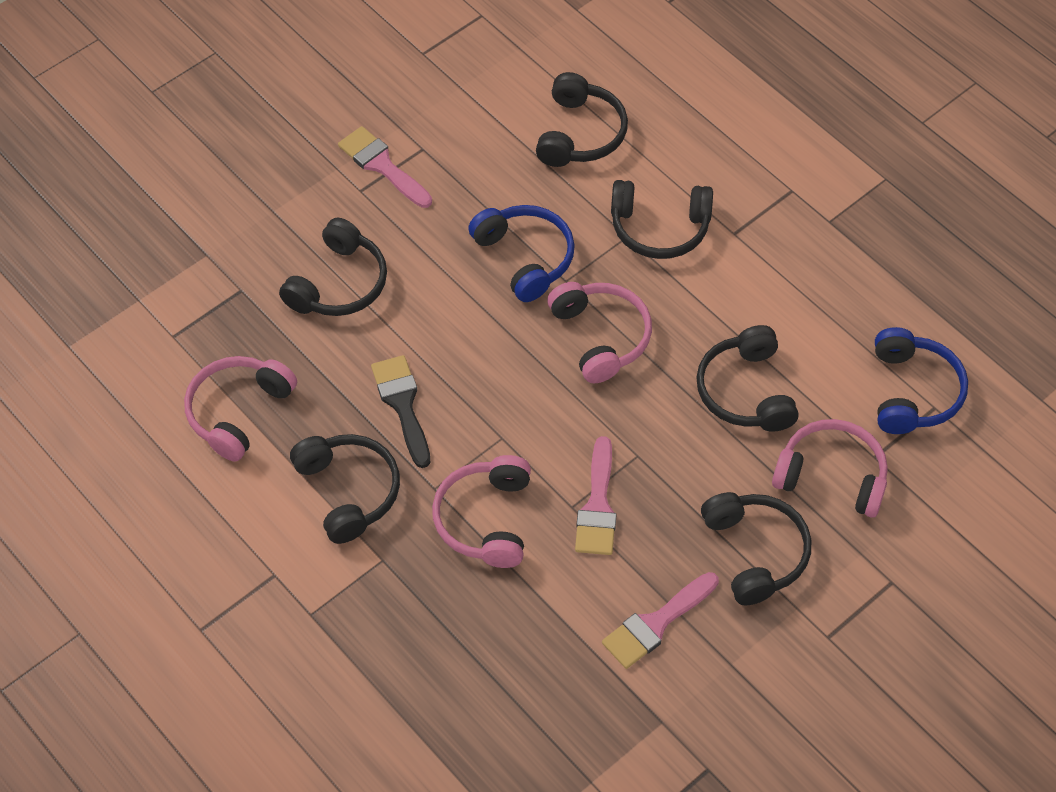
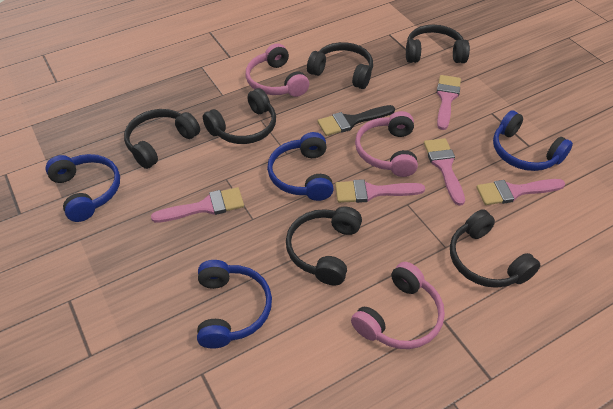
blue headphones: 2 -> 4
pink brush: 3 -> 5
pink headphones: 4 -> 3

